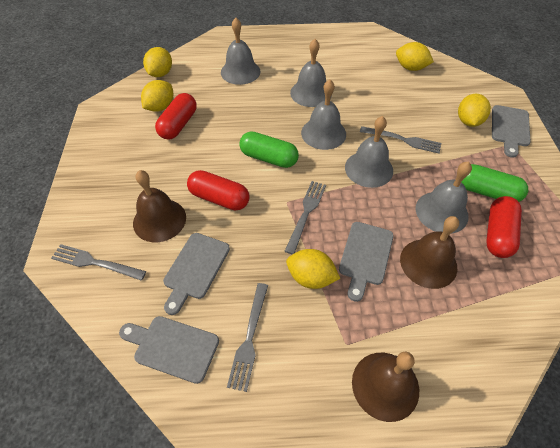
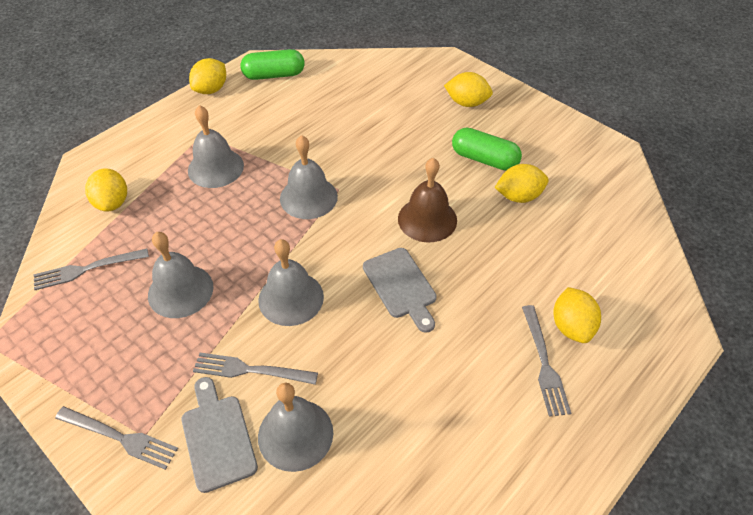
brown bell: 3 -> 1
grey cutting board: 4 -> 2
red capsule: 3 -> 0

